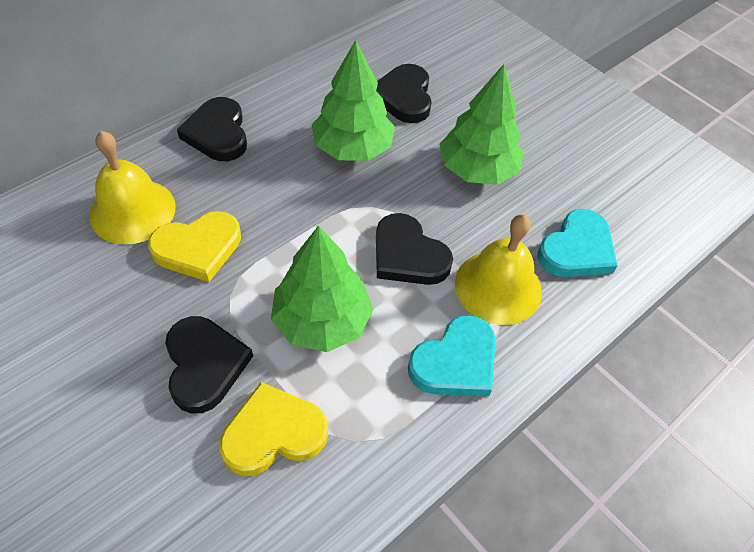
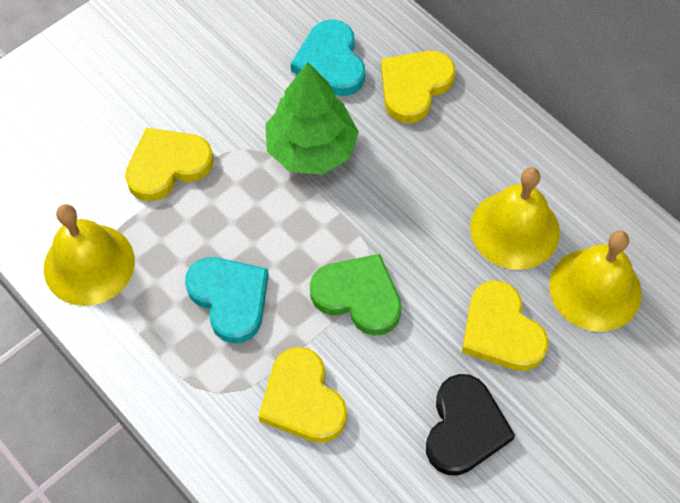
black heart: 4 -> 1
green heart: 0 -> 1
green tree: 3 -> 1
yellow bell: 2 -> 3
yellow heart: 2 -> 4

